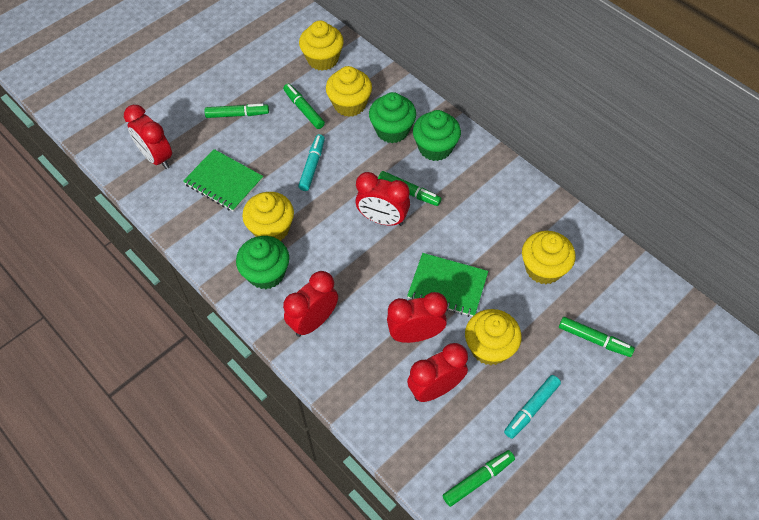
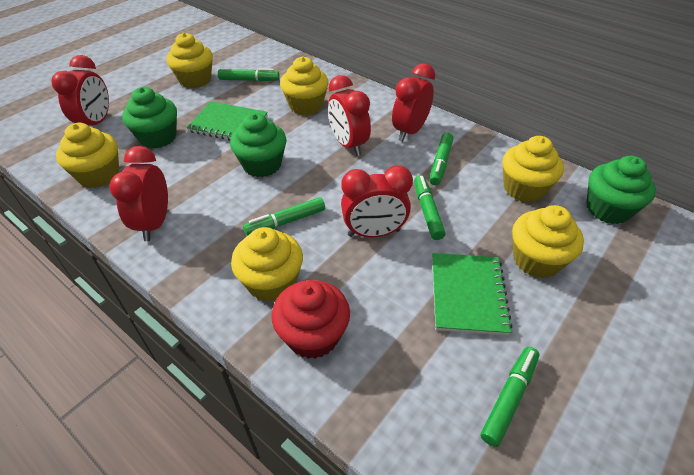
red cupcake: 0 -> 1
turquoise marker: 2 -> 0
yellow cupcake: 5 -> 6

